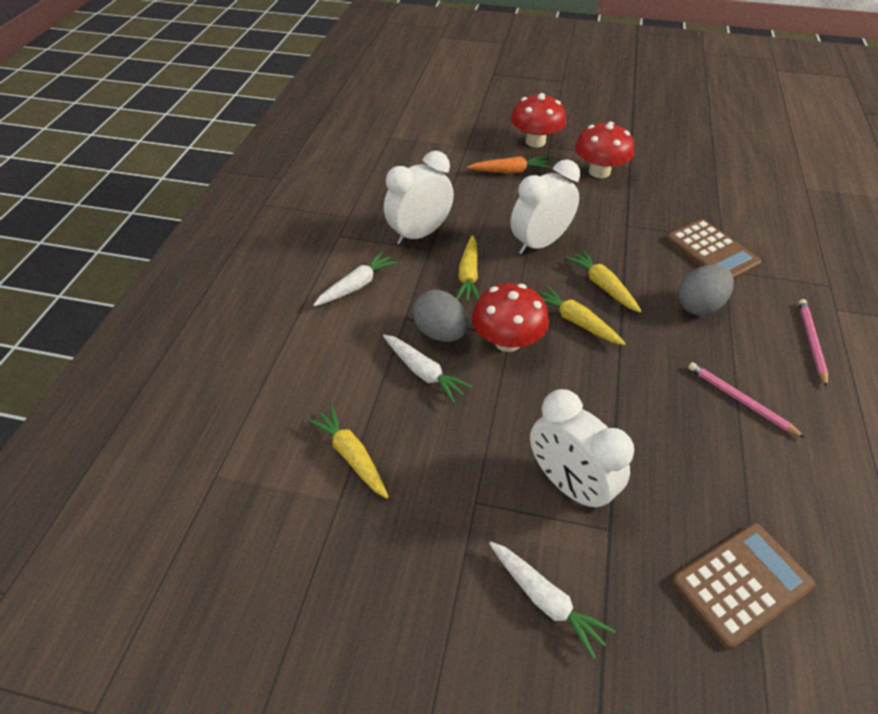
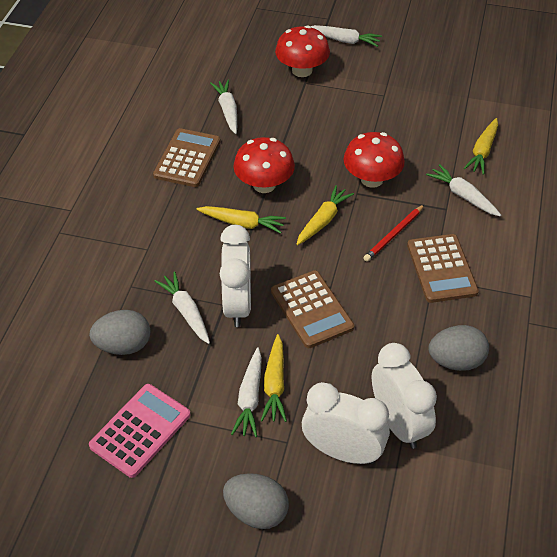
brown calculator: 2 -> 3
grey egg: 2 -> 3
orange carrot: 1 -> 0
pink calculator: 0 -> 1
pink pencil: 2 -> 0
red pencil: 0 -> 1
white carrot: 3 -> 5

